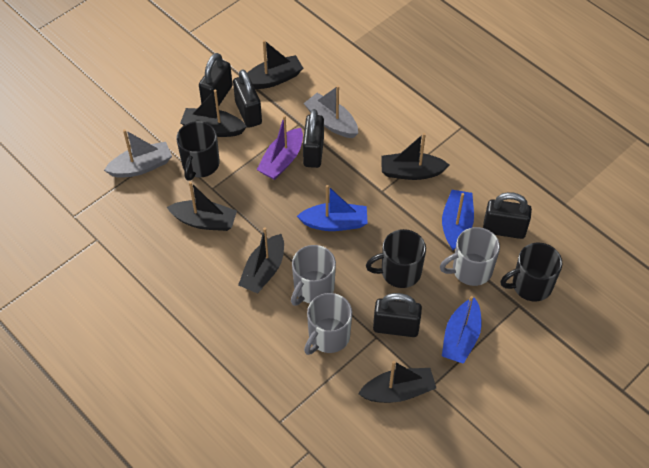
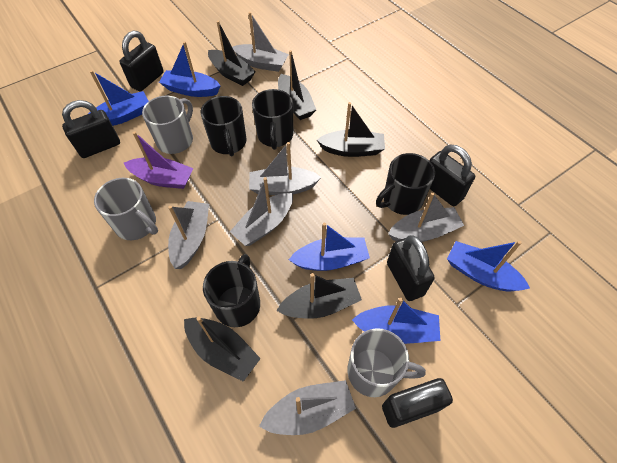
black boat: 6 -> 5
black mug: 3 -> 4
blue boat: 3 -> 5
grey boat: 2 -> 6

